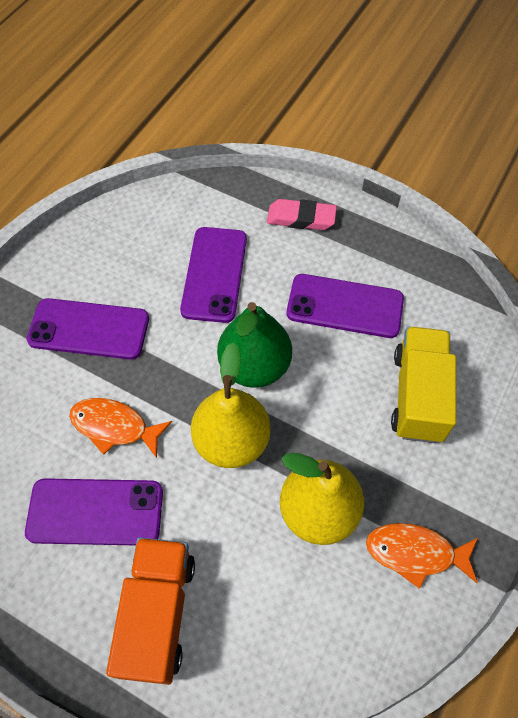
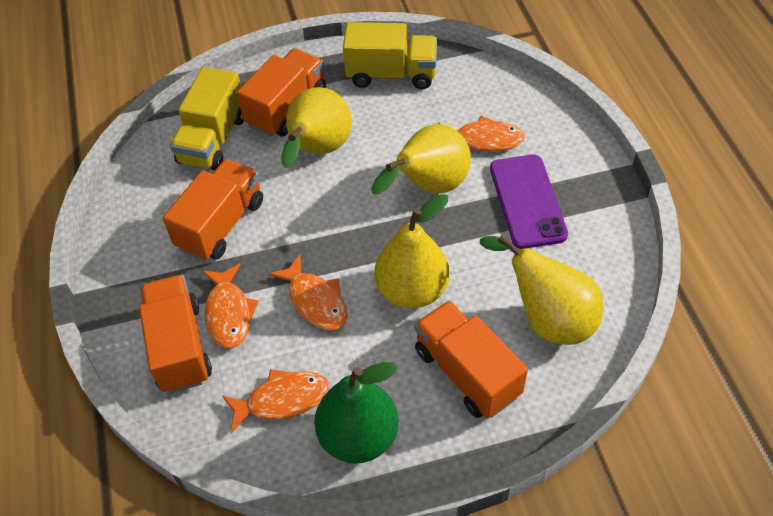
orange fish: 2 -> 4
orange truck: 1 -> 4
pink eraser: 1 -> 0
purple phone: 4 -> 1
yellow pear: 2 -> 4
yellow truck: 1 -> 2

